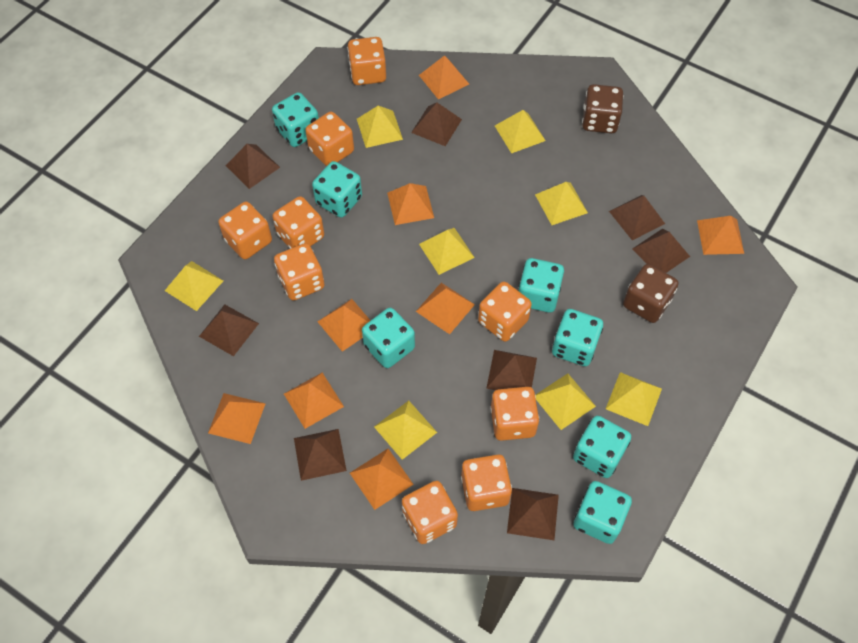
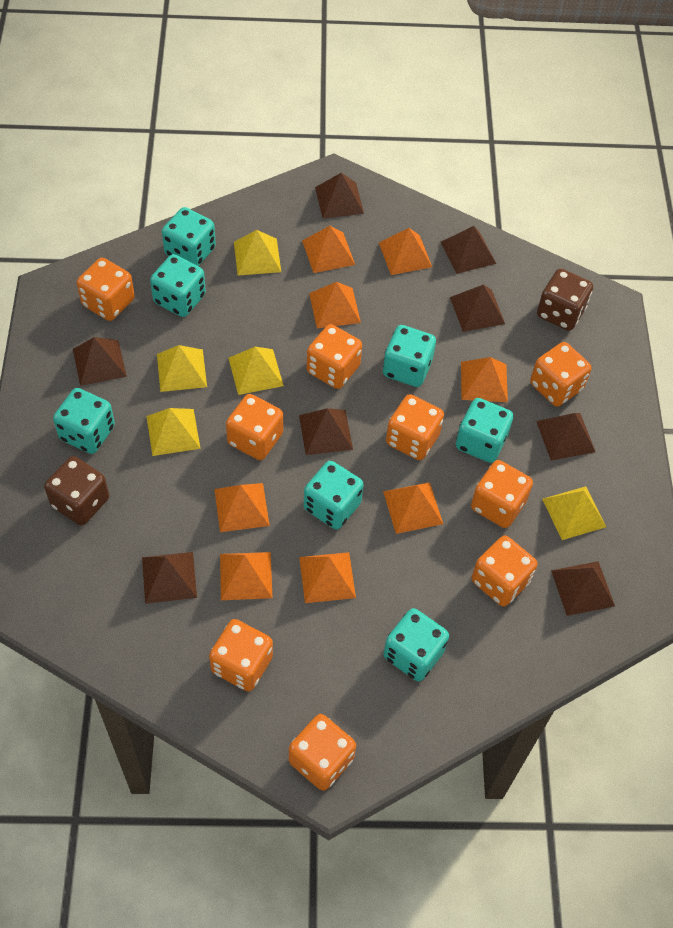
yellow pyramid: 8 -> 5

